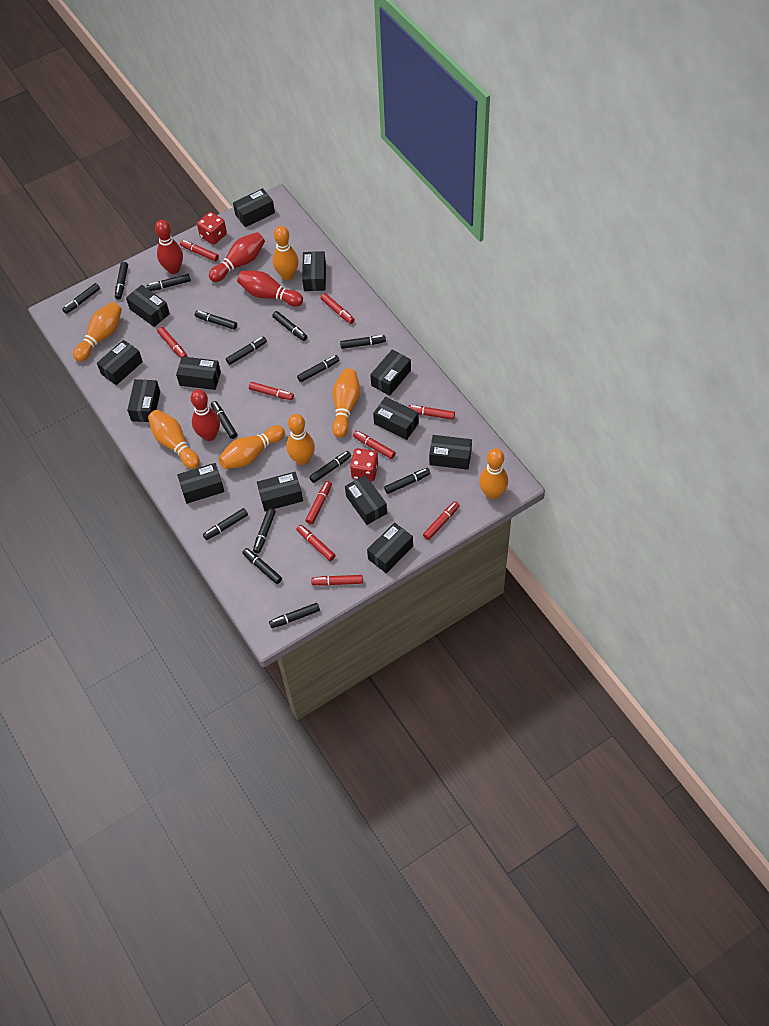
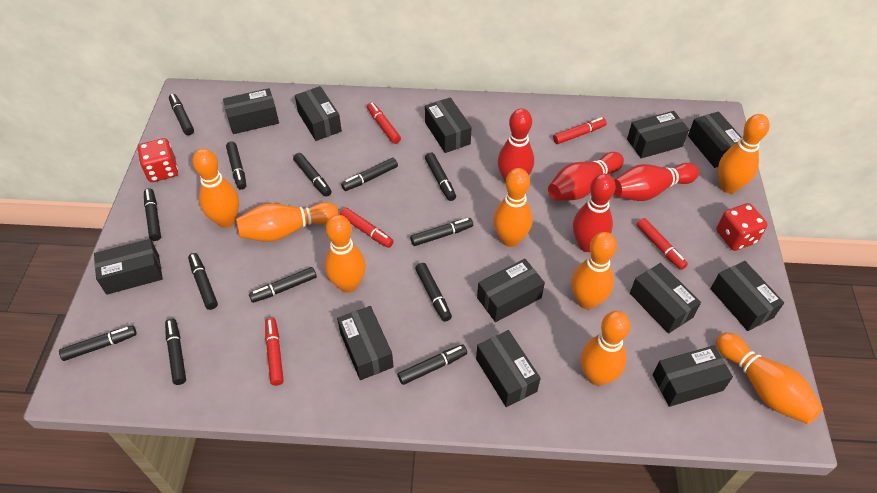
black box: 13 -> 12
black marker: 15 -> 13
orange bowling pin: 7 -> 8
red marker: 10 -> 5

